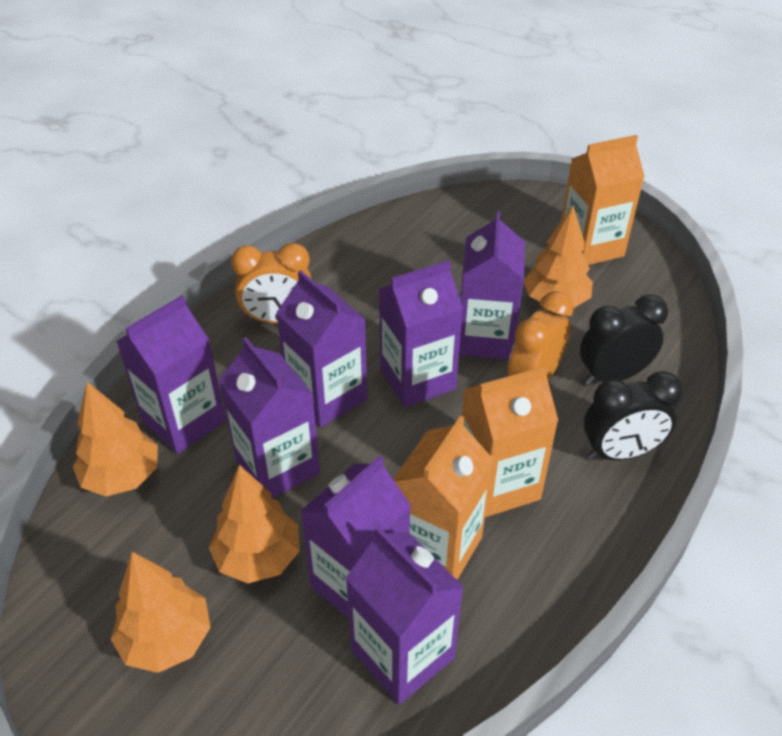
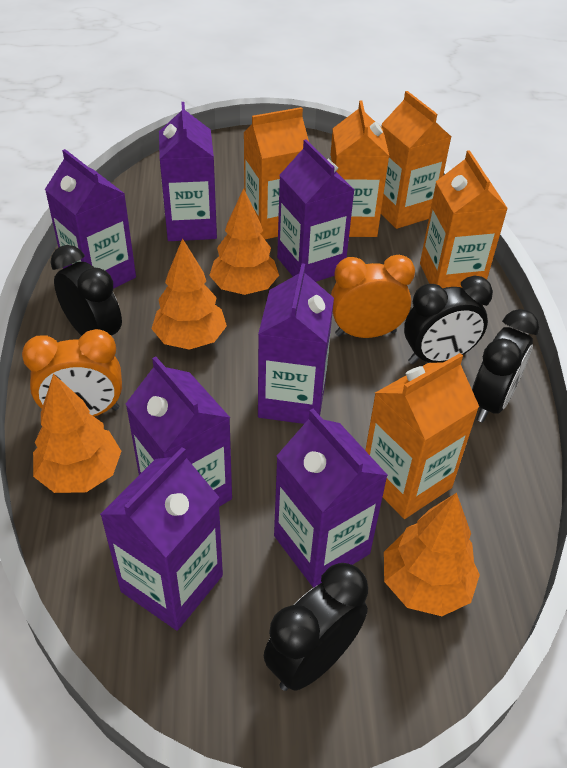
black clock: 2 -> 4
orange carton: 3 -> 5

